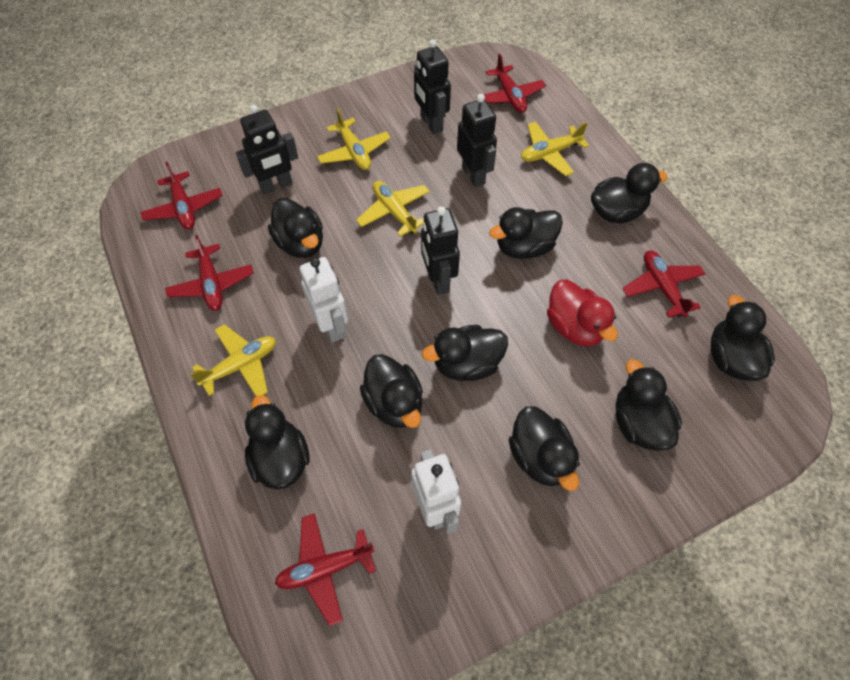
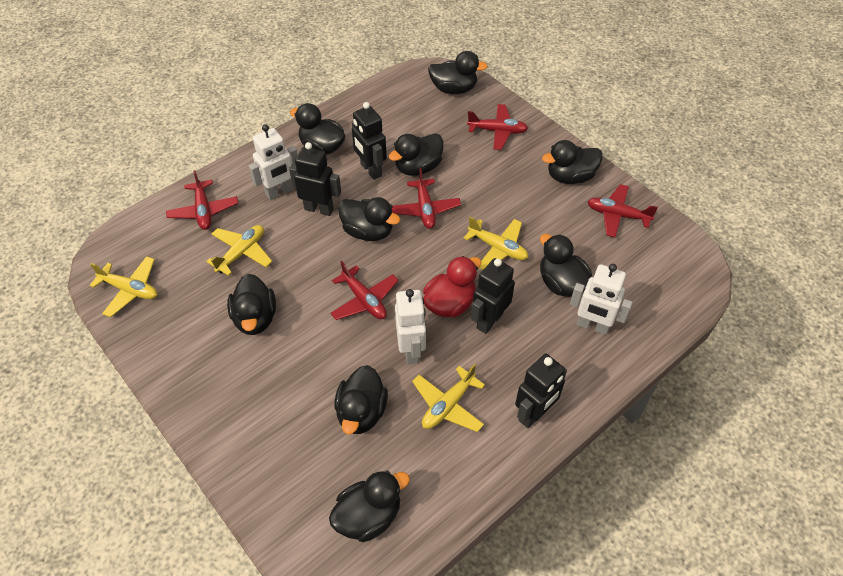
white robot: 2 -> 3

